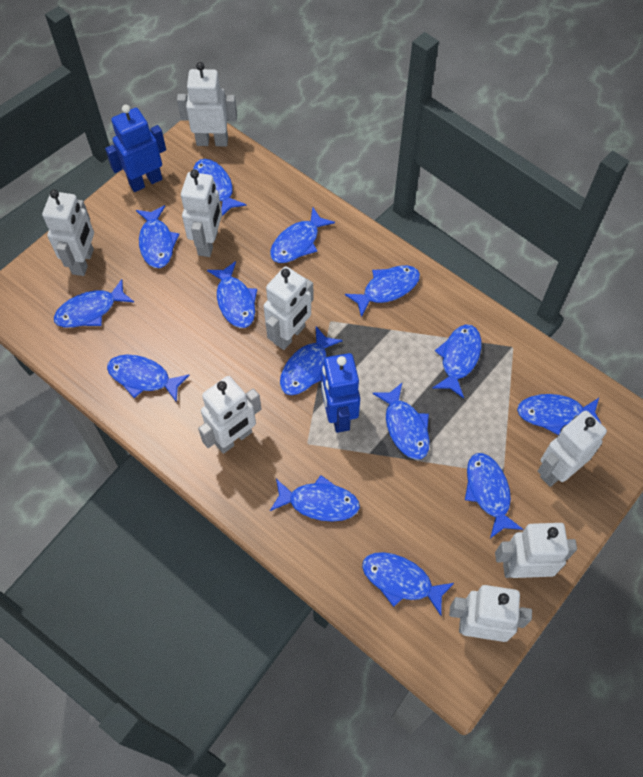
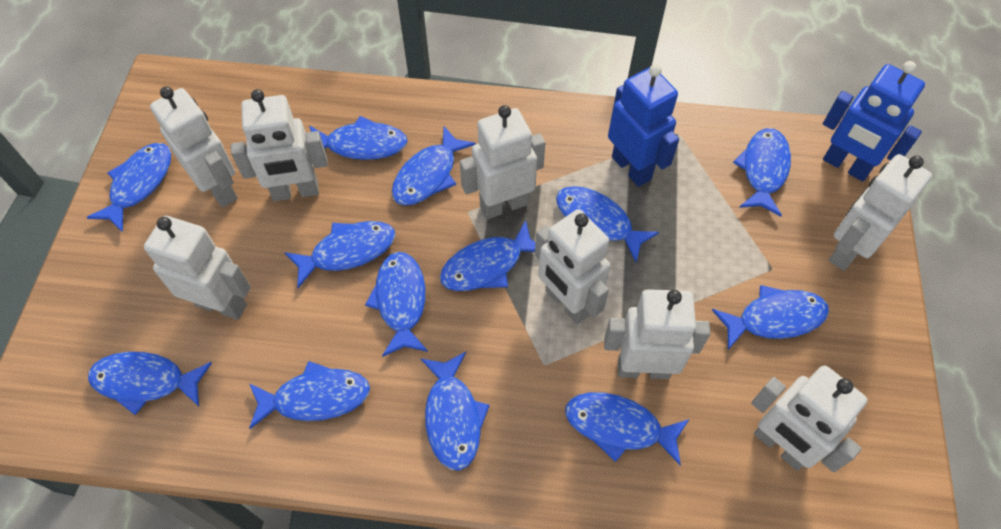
blue fish: 14 -> 13

